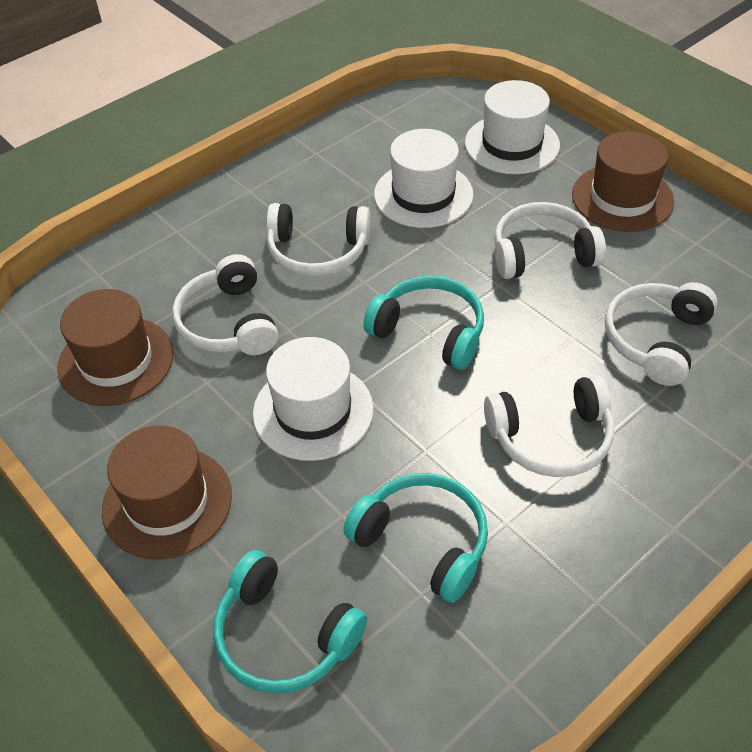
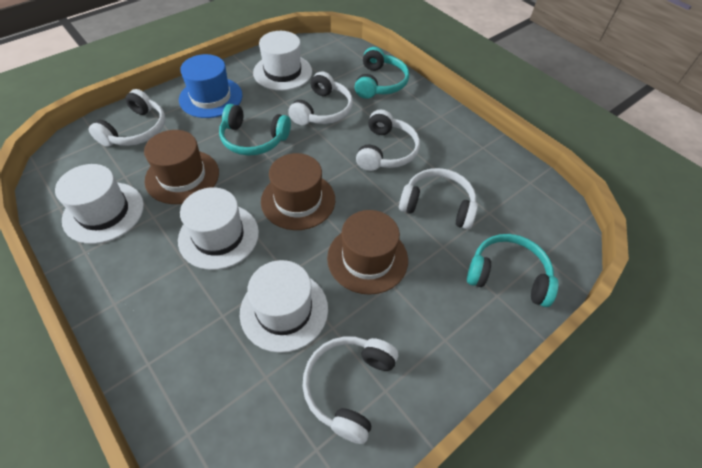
blue hat: 0 -> 1
white hat: 3 -> 4

